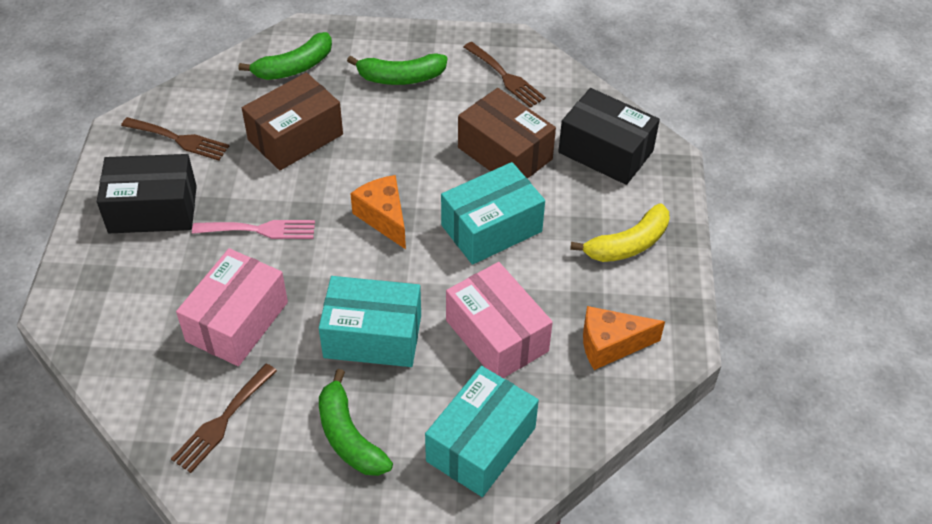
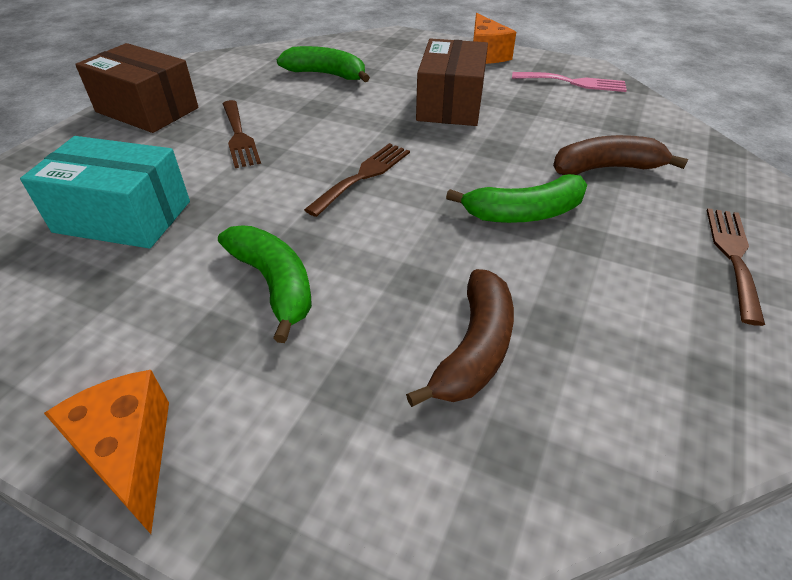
black box: 2 -> 0
brown banana: 0 -> 2
pink box: 2 -> 0
turquoise box: 3 -> 1
yellow banana: 1 -> 0

